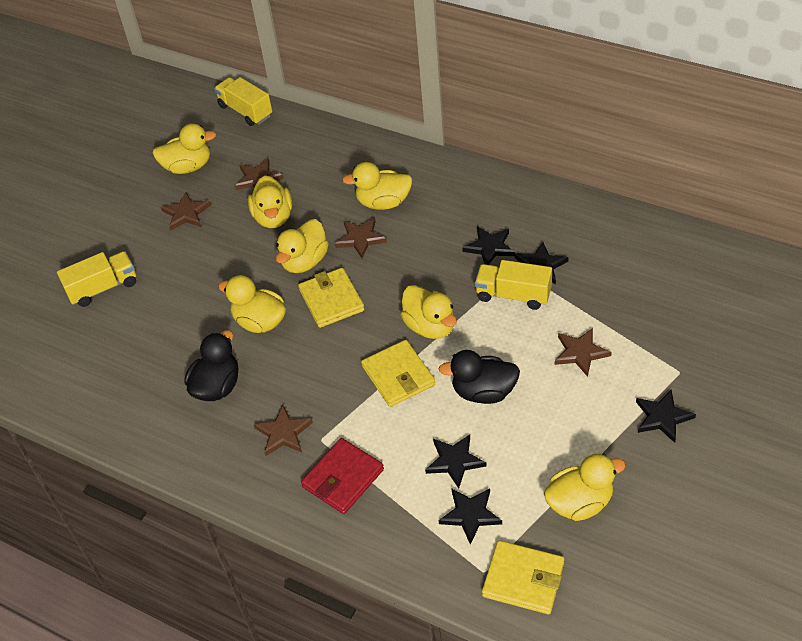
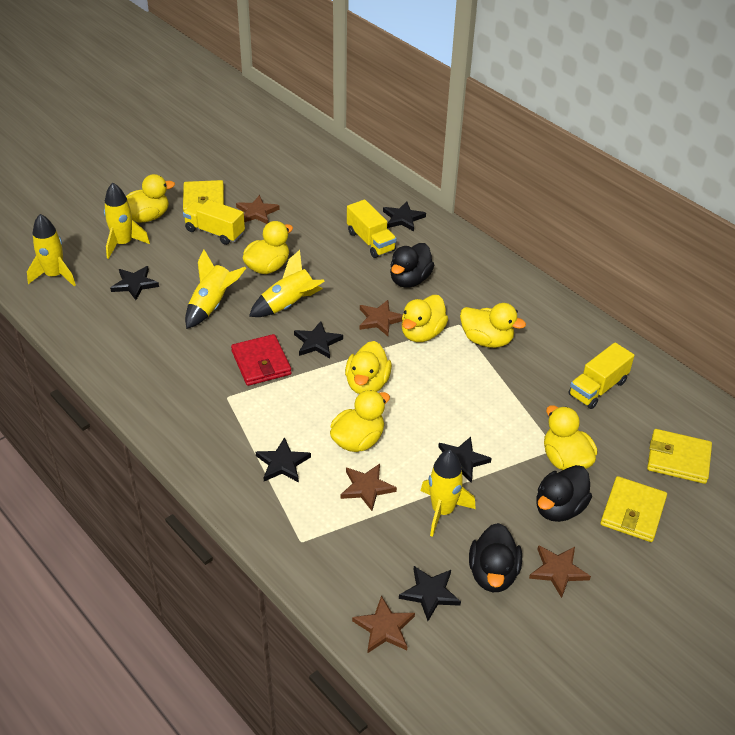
black duck: 2 -> 3
black star: 5 -> 6
yellow rocket: 0 -> 5

